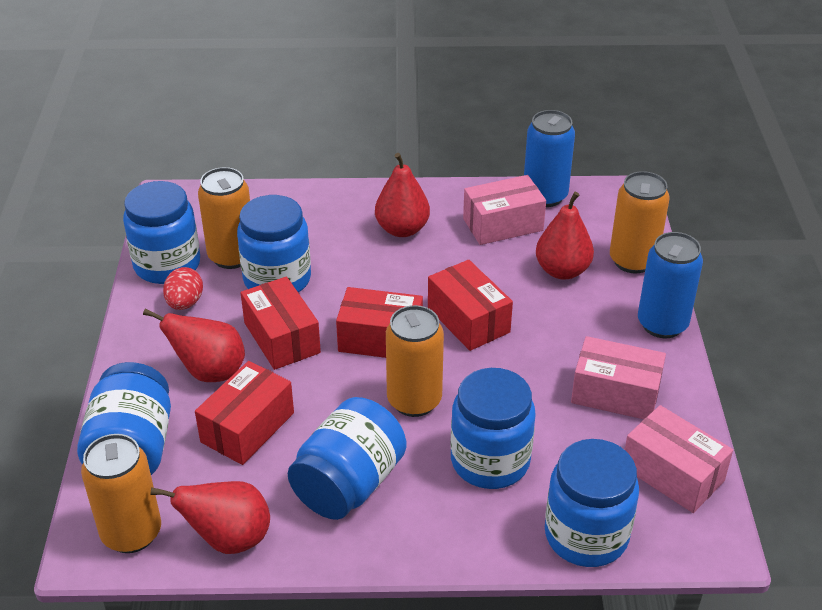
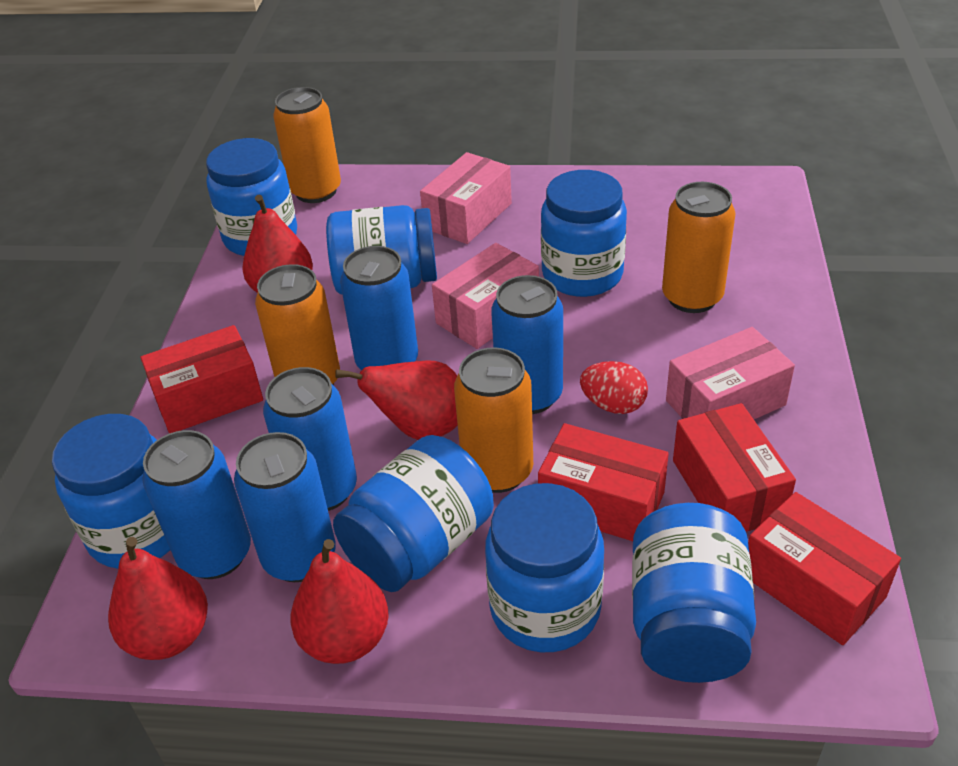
blue can: 2 -> 5
blue jar: 6 -> 7

